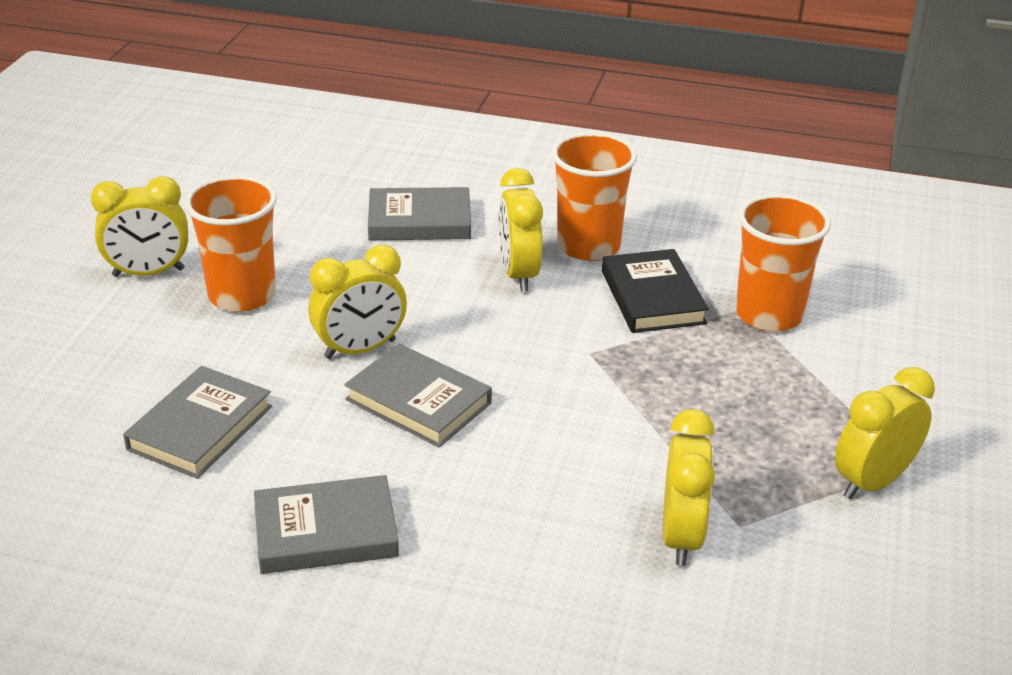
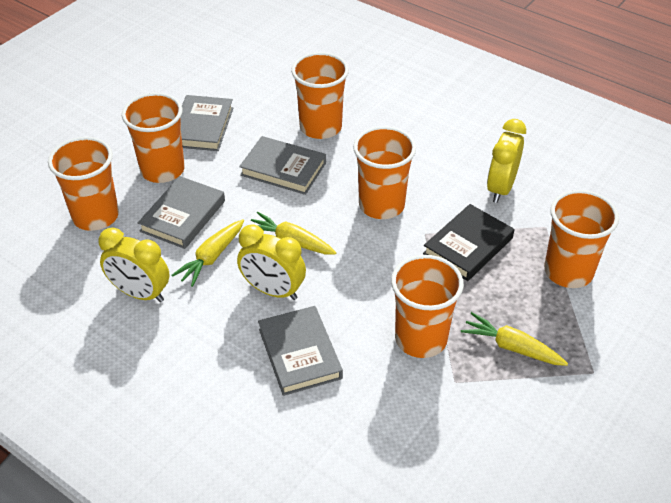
orange cup: 3 -> 6
yellow carrot: 0 -> 3
yellow clock: 5 -> 3

